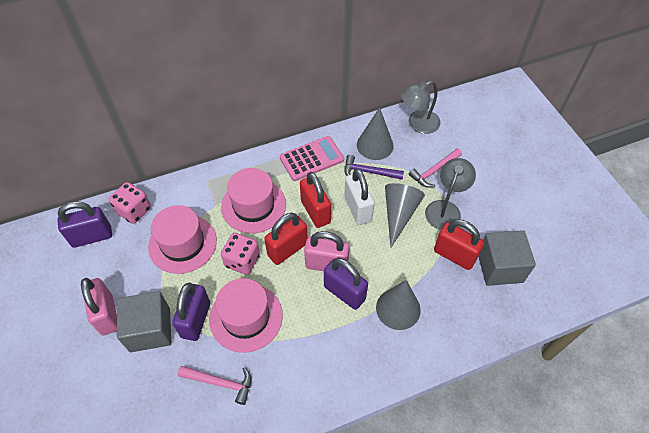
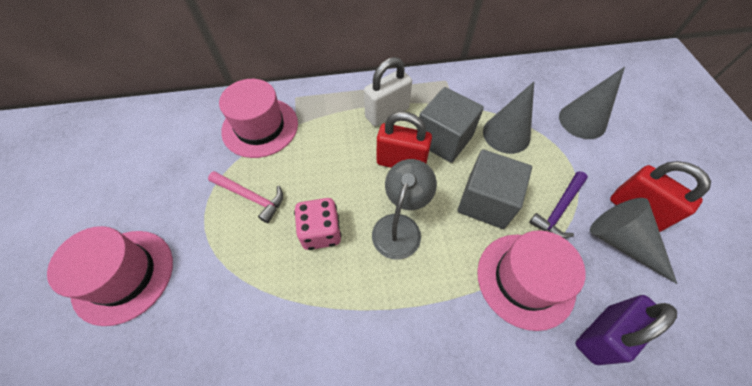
grey lamp: 2 -> 1
pink calculator: 1 -> 0
pink dice: 2 -> 1
pink hammer: 2 -> 1
pink padlock: 2 -> 0
purple padlock: 3 -> 1
red padlock: 3 -> 2

